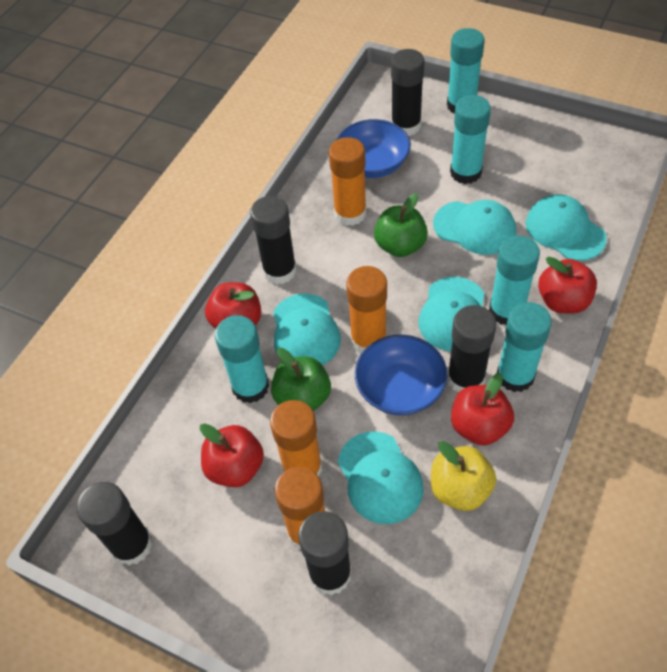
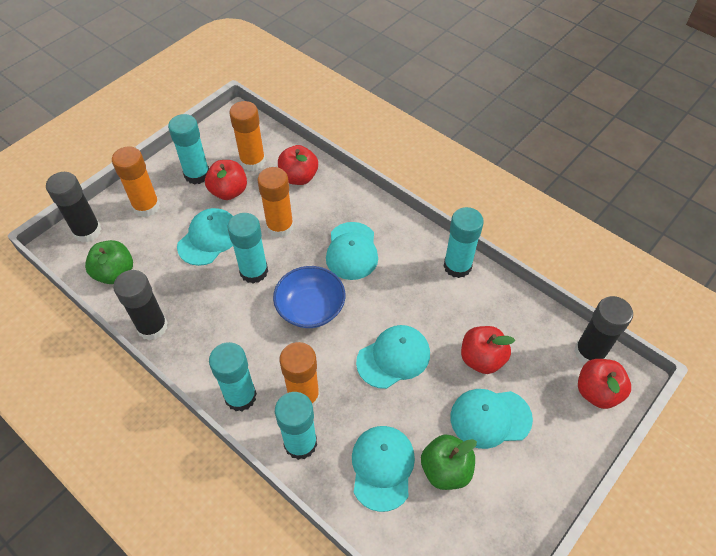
black glue stick: 5 -> 3
blue bowl: 2 -> 1
yellow apple: 1 -> 0

